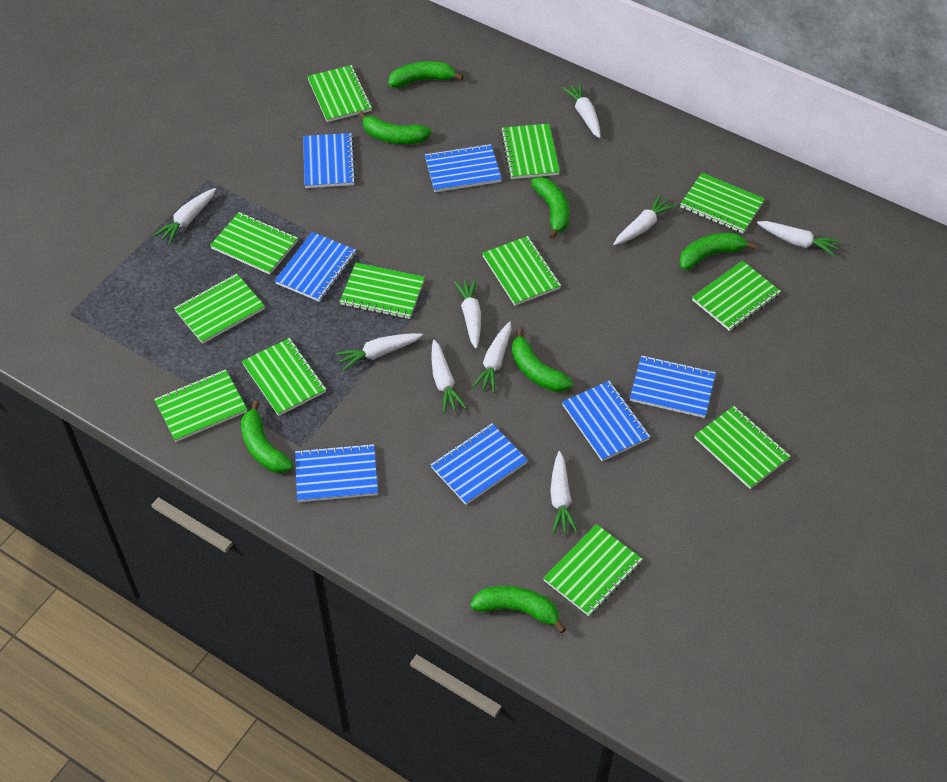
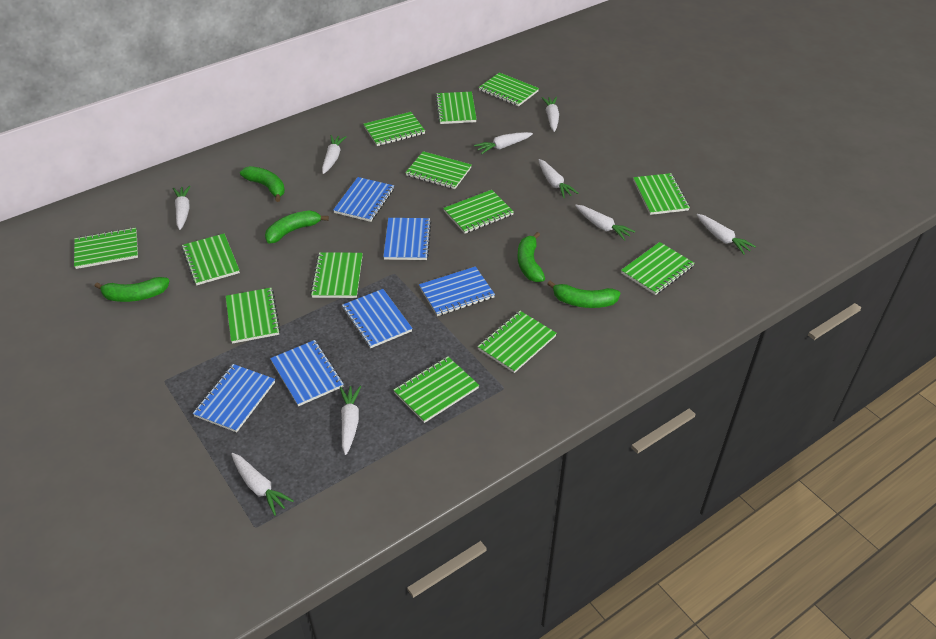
blue notebook: 7 -> 6
green banana: 7 -> 5
green notebook: 12 -> 13

